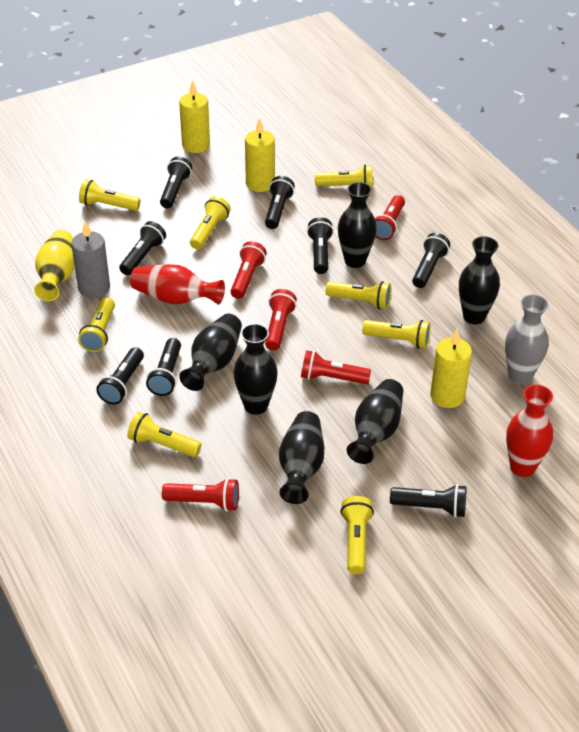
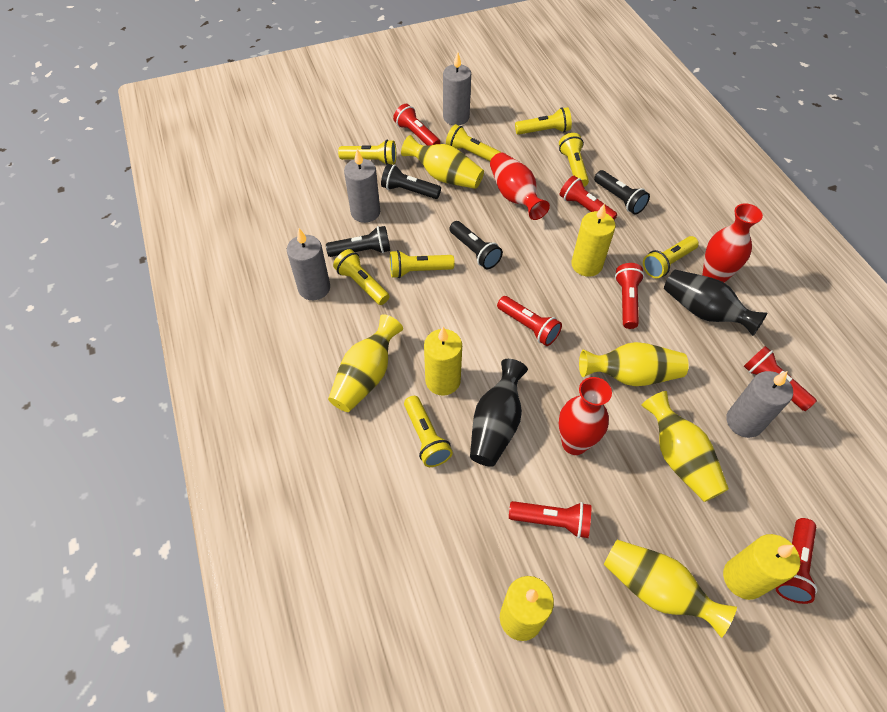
black flashlight: 8 -> 4
black vase: 6 -> 2
grey candle: 1 -> 4
grey vase: 1 -> 0
red flashlight: 5 -> 7
red vase: 2 -> 3
yellow candle: 3 -> 4
yellow vase: 1 -> 5

